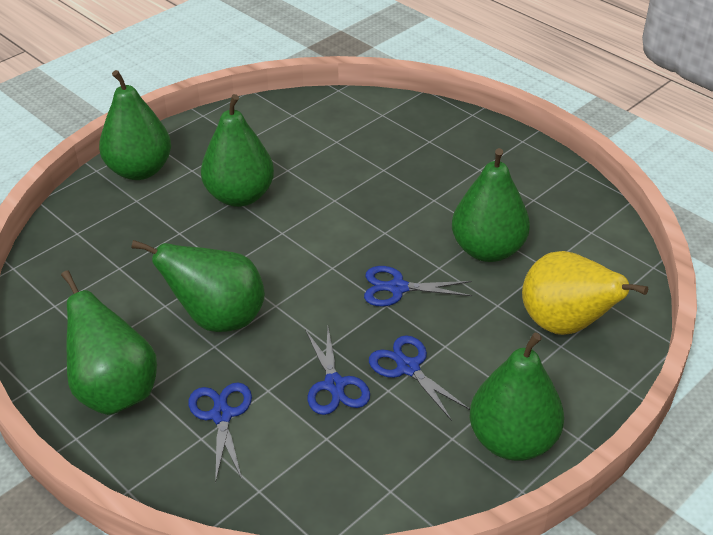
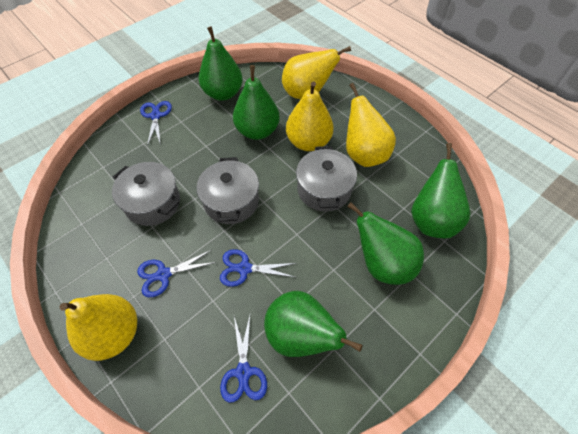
green pear: 6 -> 5
grey pot: 0 -> 3
yellow pear: 1 -> 4

